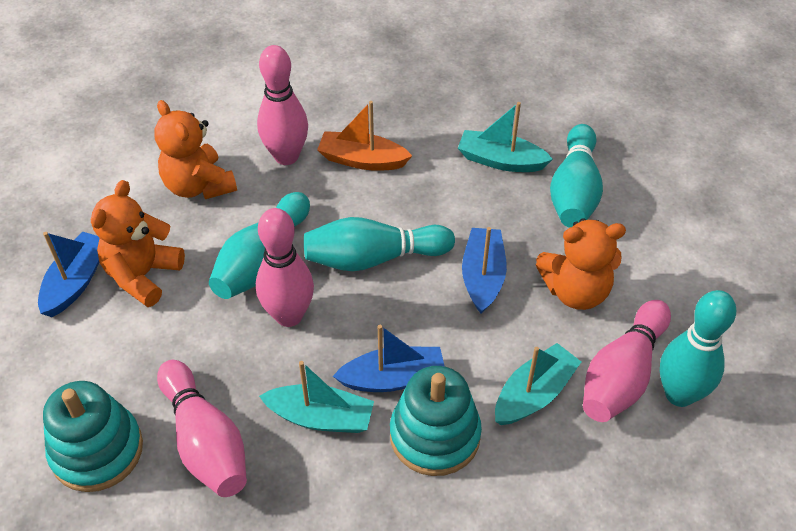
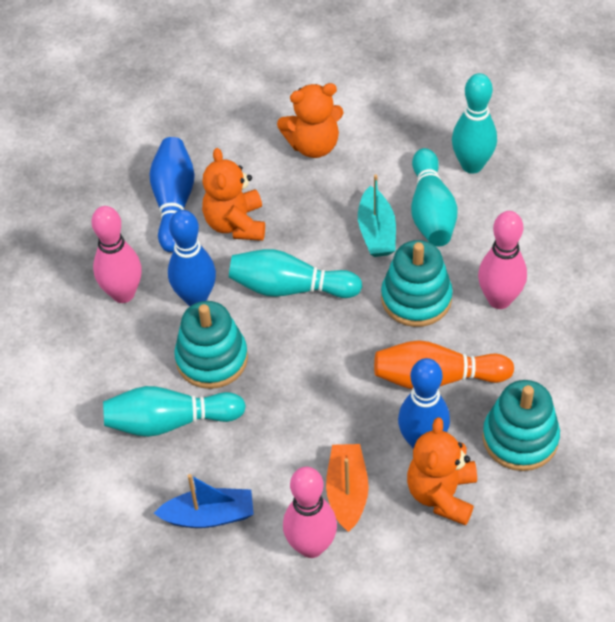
blue boat: 3 -> 1
blue bowling pin: 0 -> 3
orange bowling pin: 0 -> 1
pink bowling pin: 4 -> 3
turquoise boat: 3 -> 1
turquoise stacking toy: 2 -> 3

